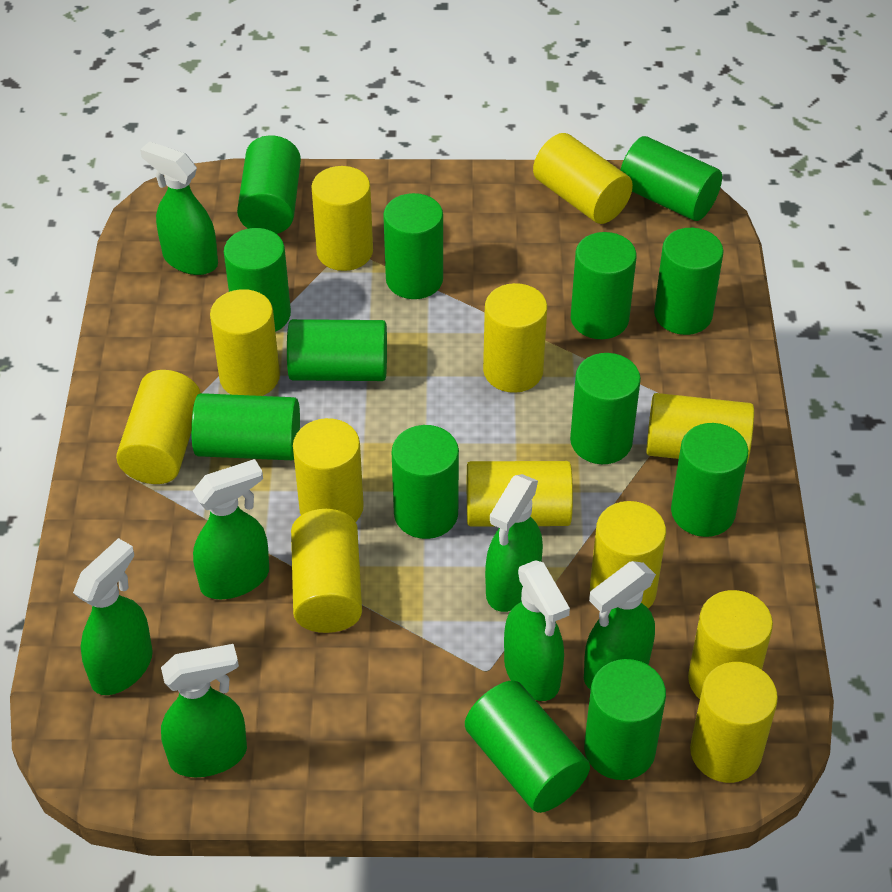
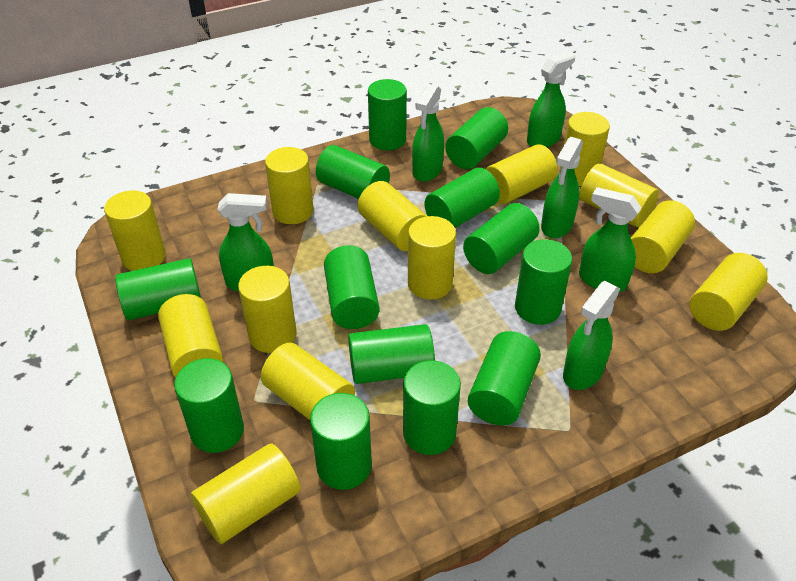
green spray bottle: 7 -> 6
yellow cylinder: 12 -> 13

